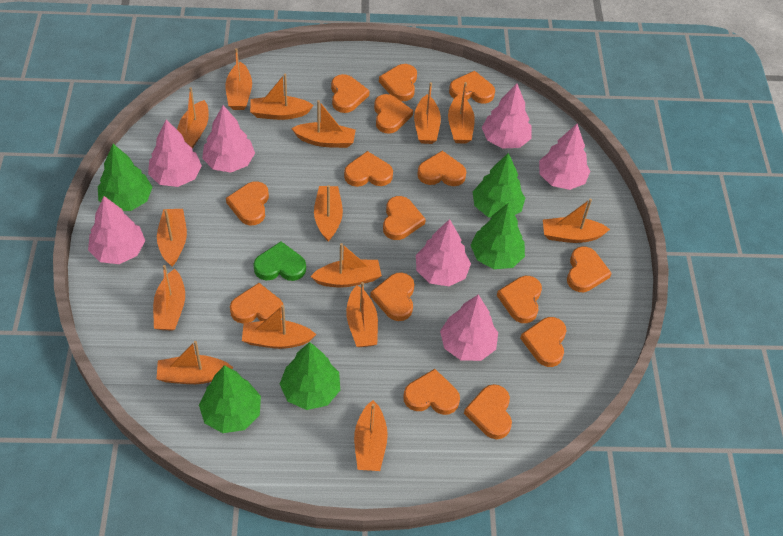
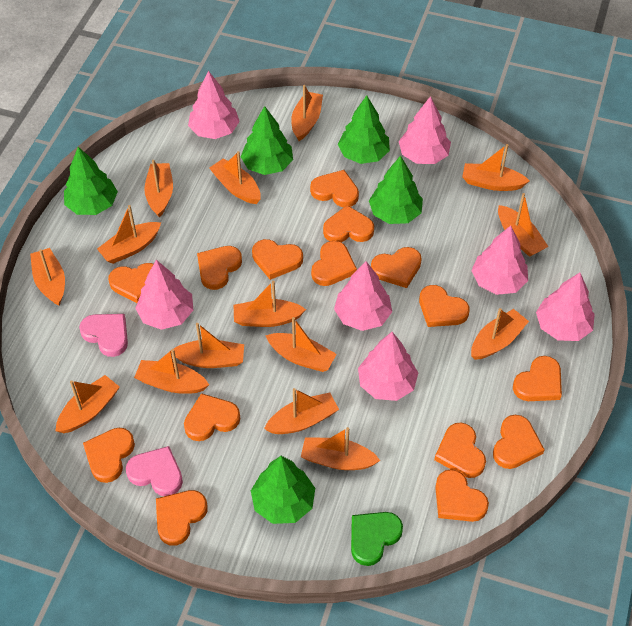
pink heart: 0 -> 2

